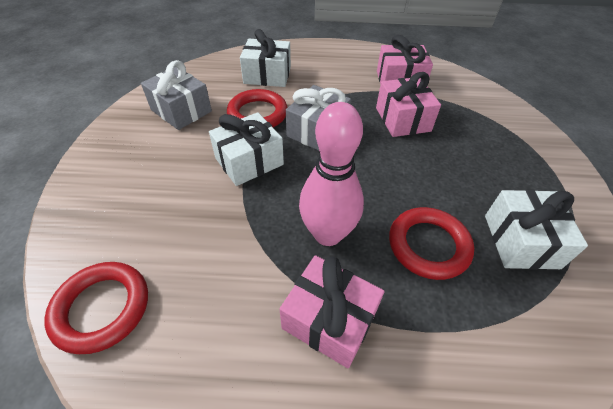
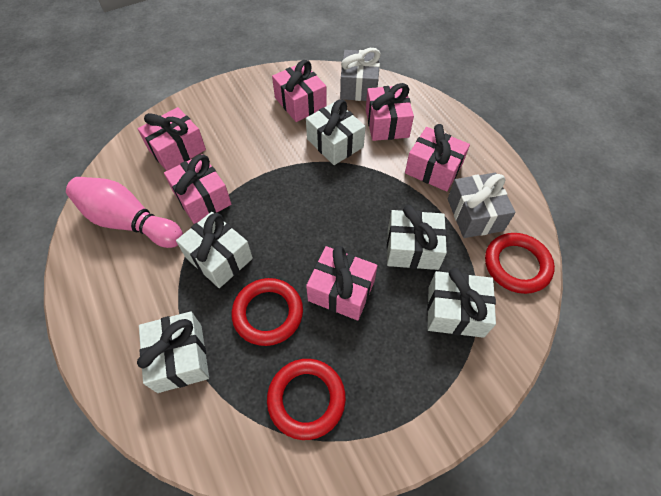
pink gift: 3 -> 6
white gift: 3 -> 5

